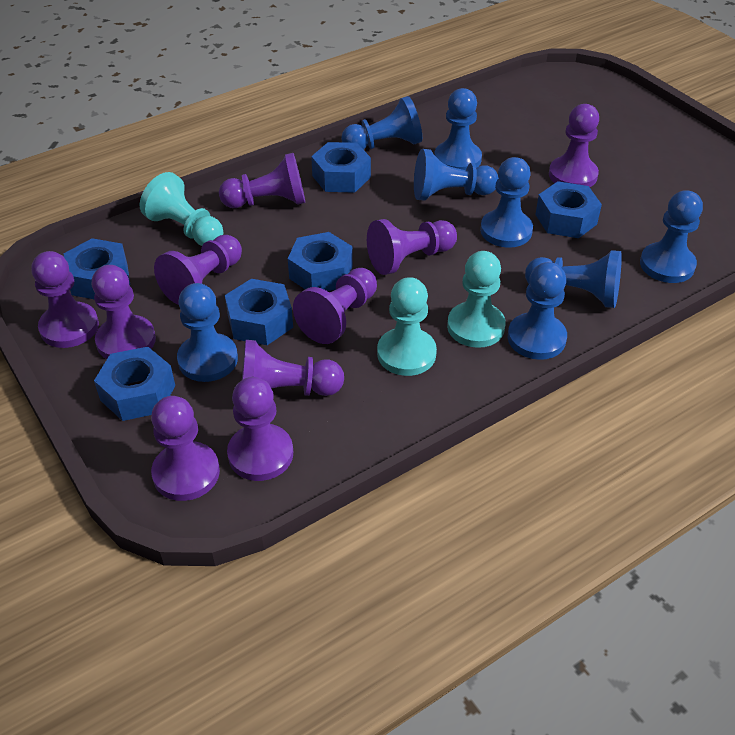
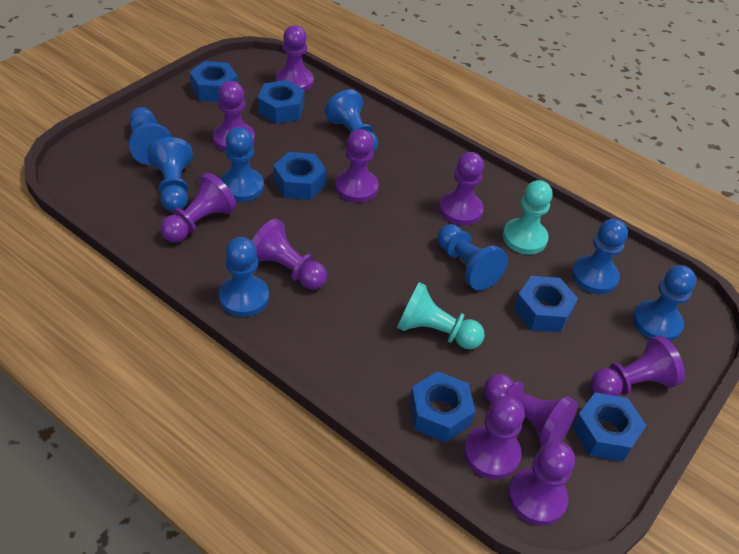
turquoise pawn: 3 -> 2

